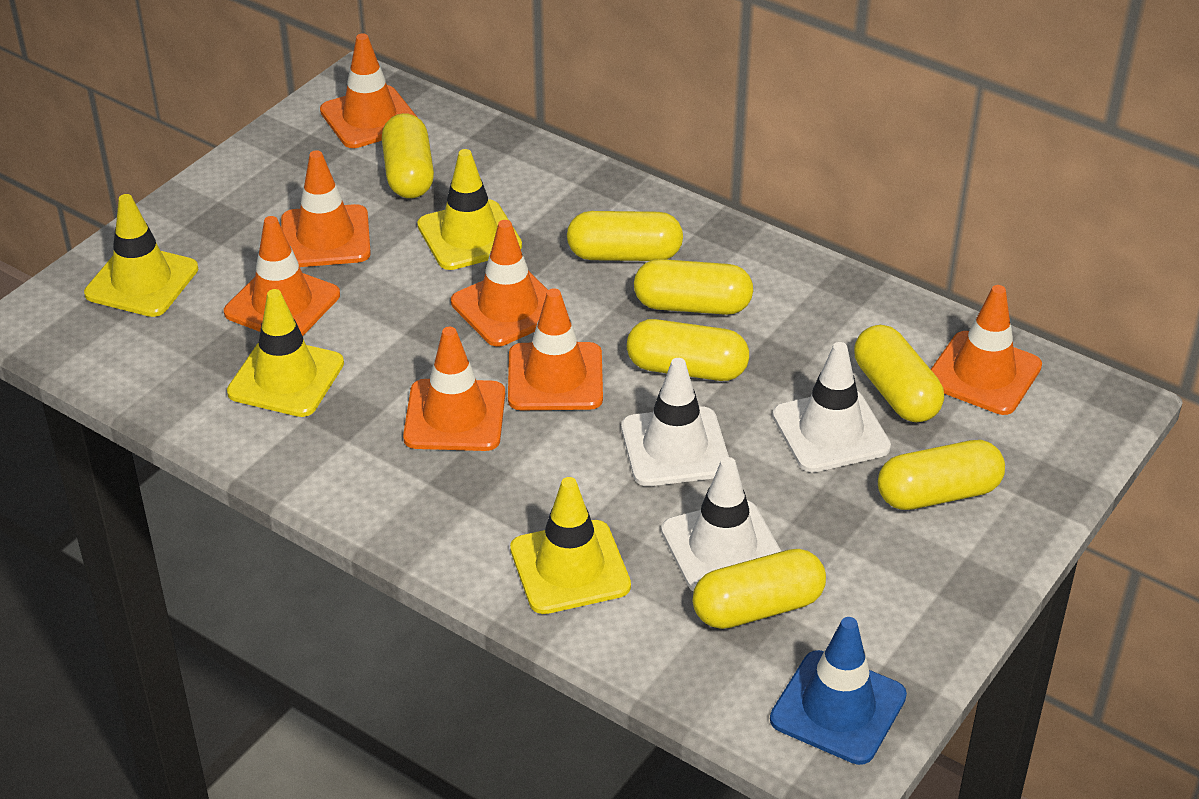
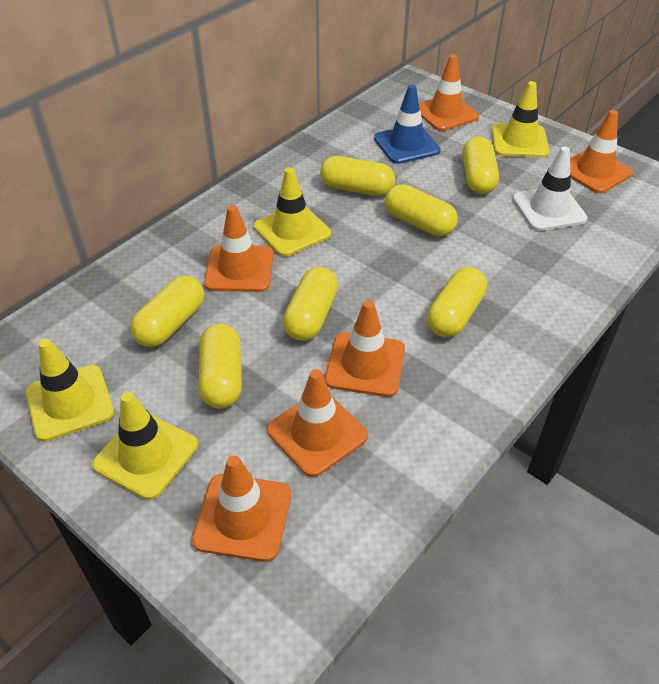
orange traffic cone: 7 -> 6
white traffic cone: 3 -> 1

